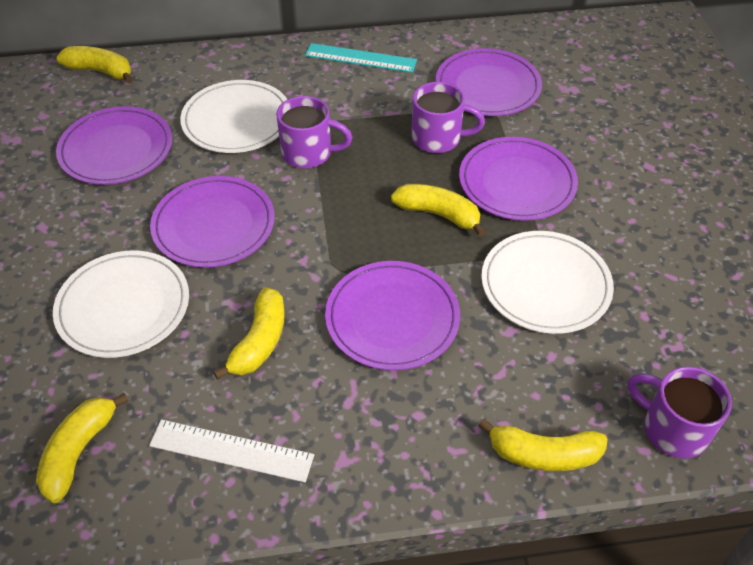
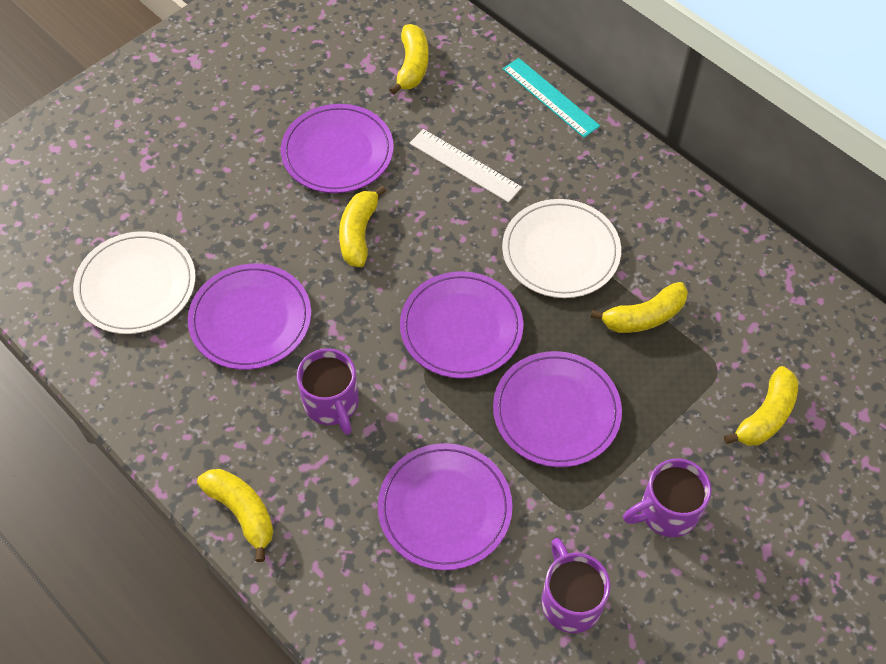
white plate: 3 -> 2

